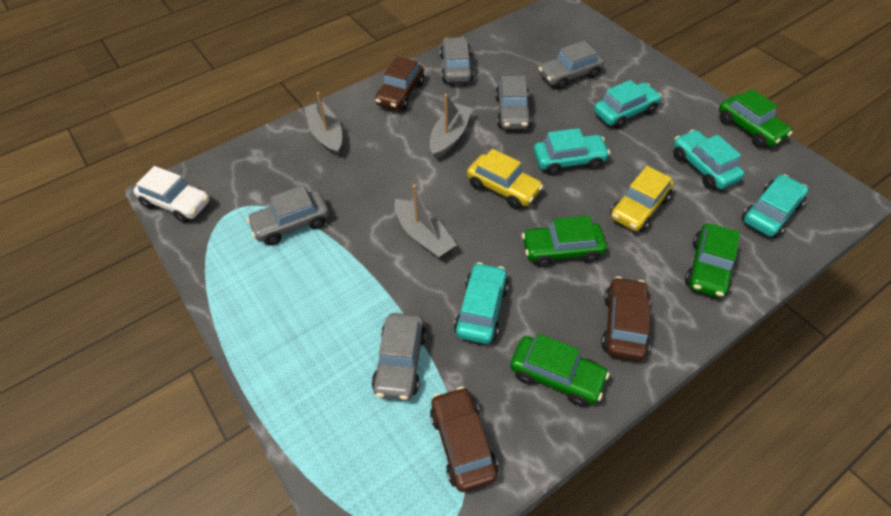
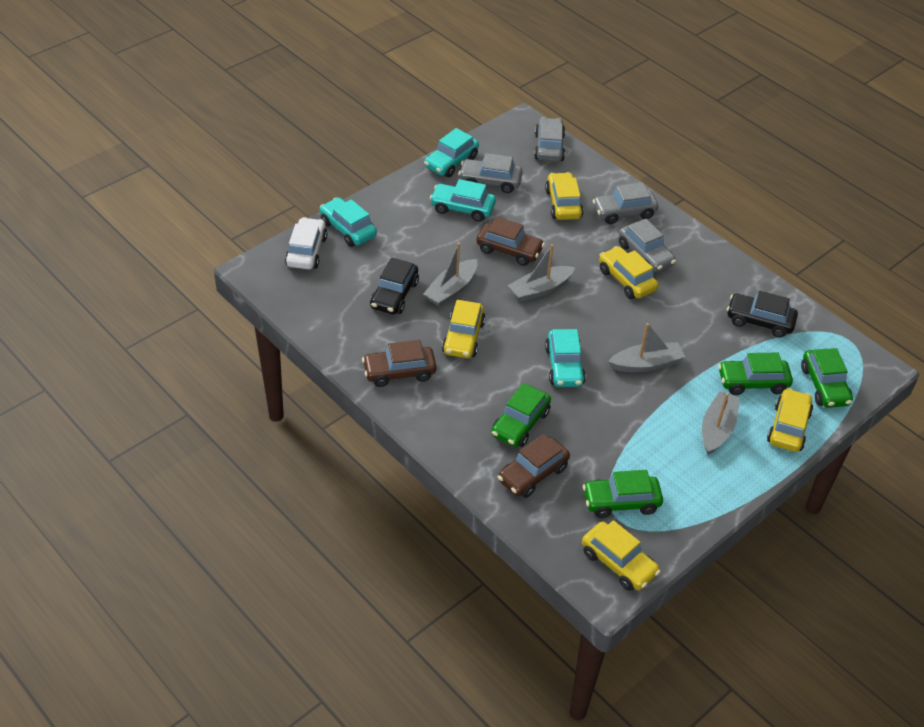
black car: 0 -> 2
grey boat: 3 -> 4
grey car: 5 -> 4
turquoise car: 5 -> 4
yellow car: 2 -> 5

